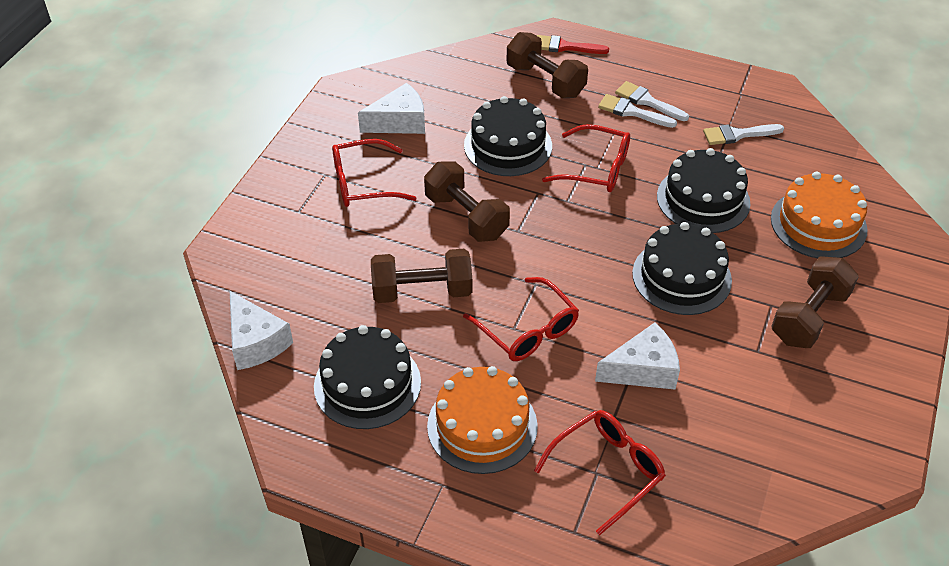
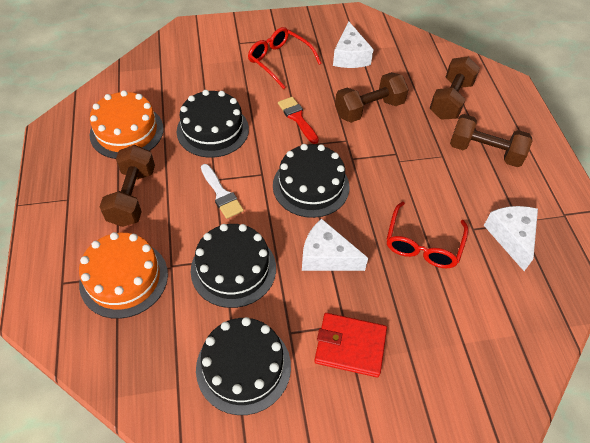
red glasses: 4 -> 2
red wallet: 0 -> 1
white brush: 3 -> 1

